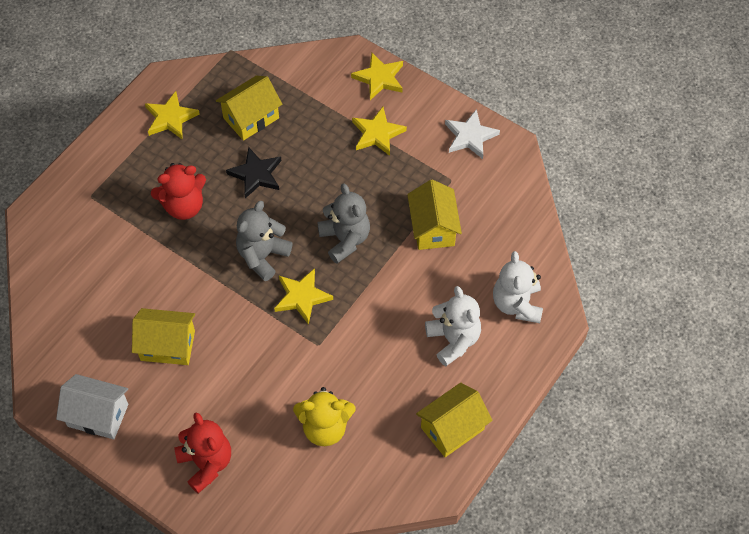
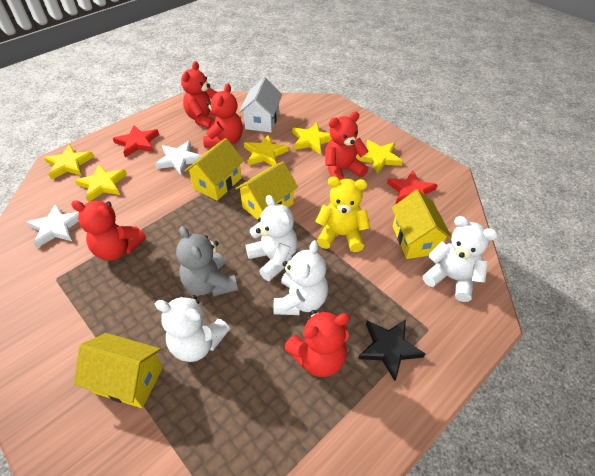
grey teddy bear: 2 -> 1
red star: 0 -> 2
red teddy bear: 2 -> 5
white star: 1 -> 2
white teddy bear: 2 -> 4
yellow star: 4 -> 5

